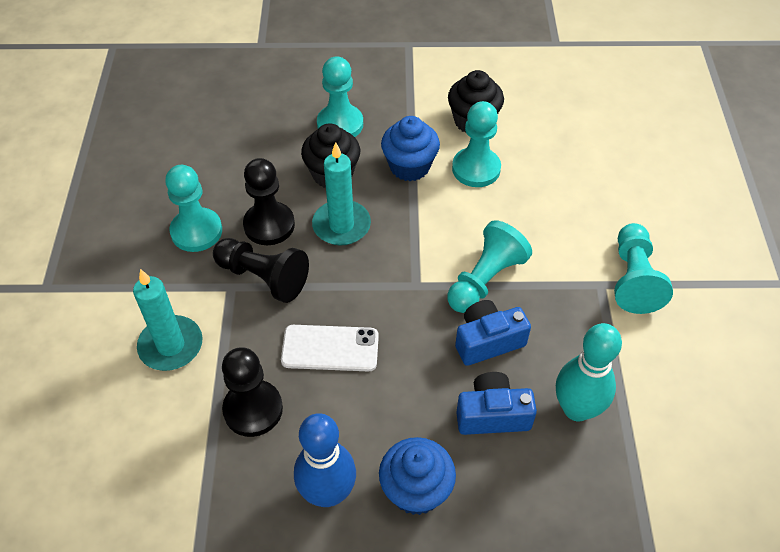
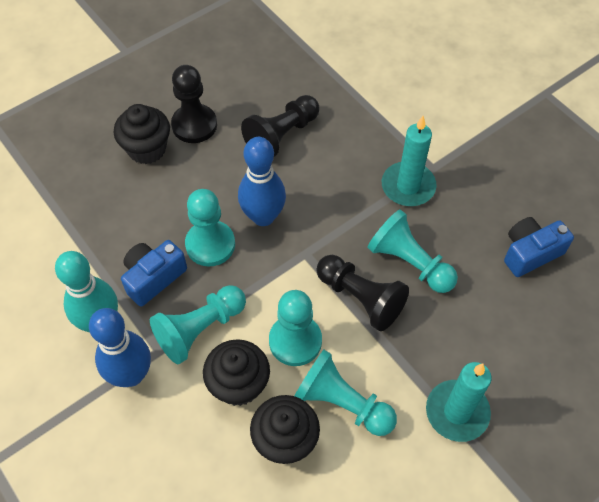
black cupcake: 2 -> 3
blue bowling pin: 1 -> 2
blue cupcake: 2 -> 0
white phone: 1 -> 0

